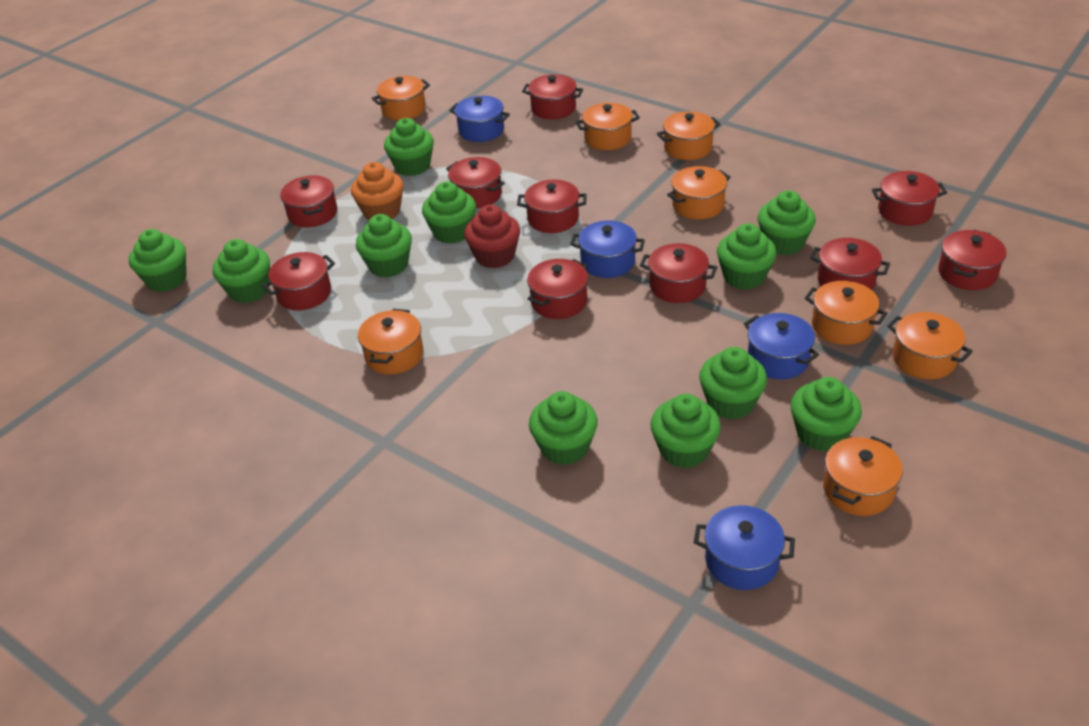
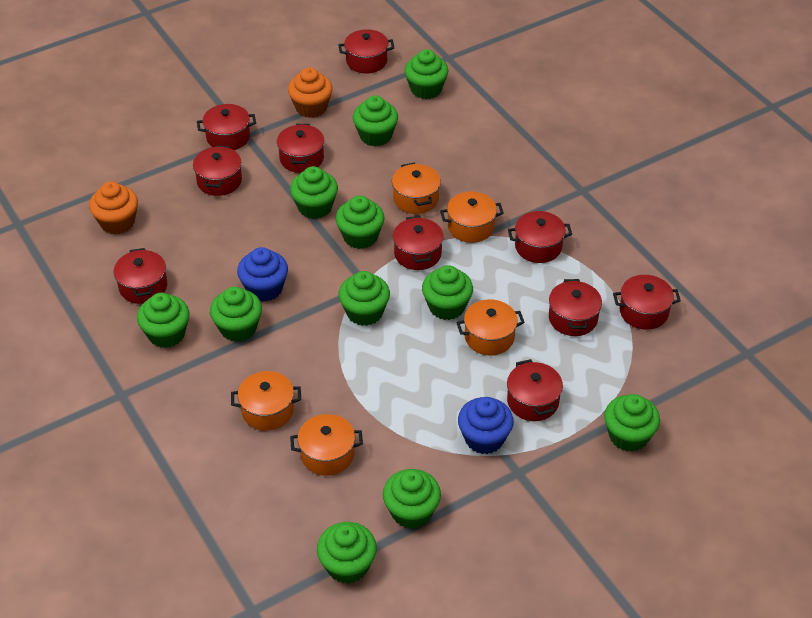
blue cupcake: 0 -> 2
blue pot: 4 -> 0
orange cupcake: 1 -> 2
orange pot: 8 -> 5
red cupcake: 1 -> 0

